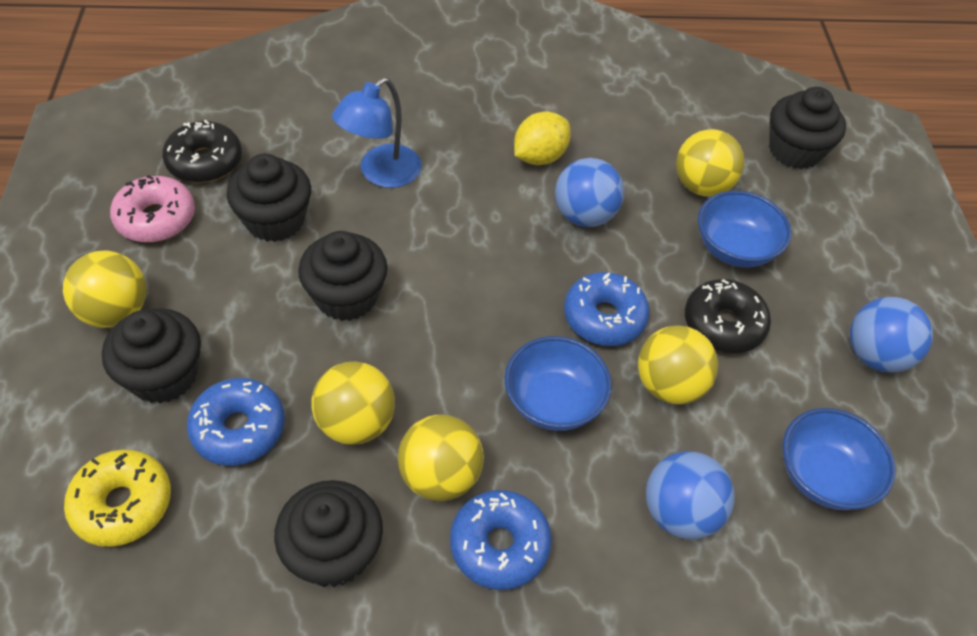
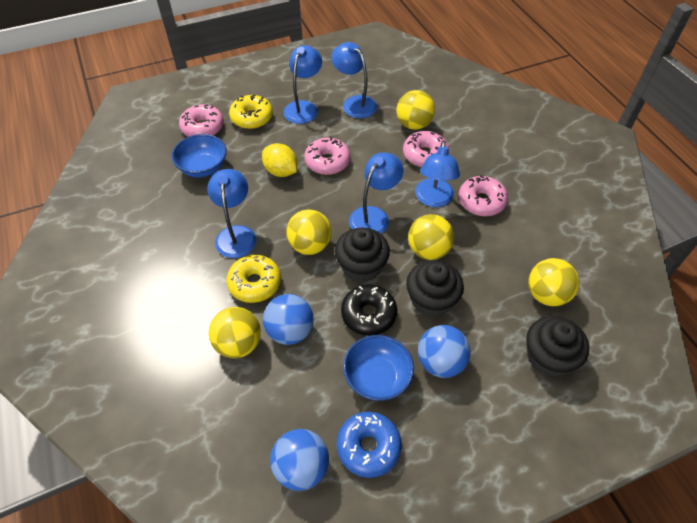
black cupcake: 5 -> 3
black donut: 2 -> 1
blue bowl: 3 -> 2
blue donut: 3 -> 1
blue lamp: 1 -> 5
pink donut: 1 -> 4
yellow donut: 1 -> 2

